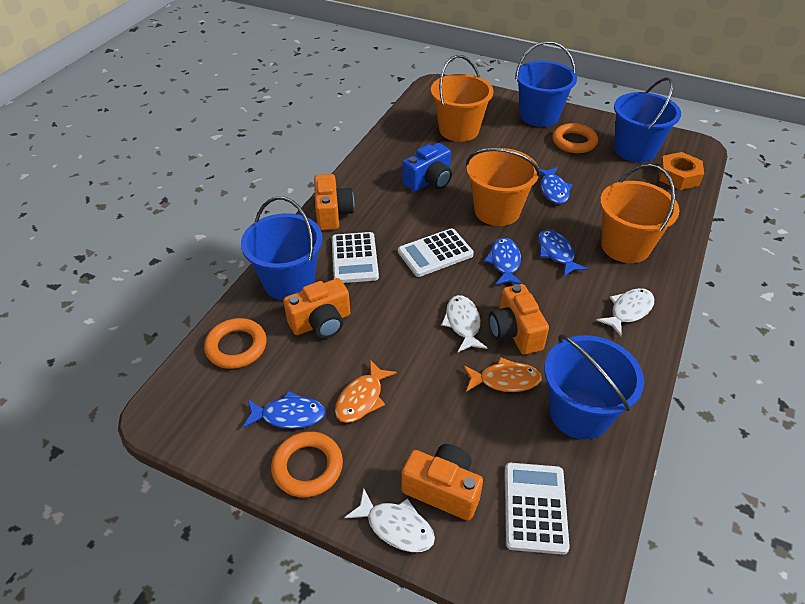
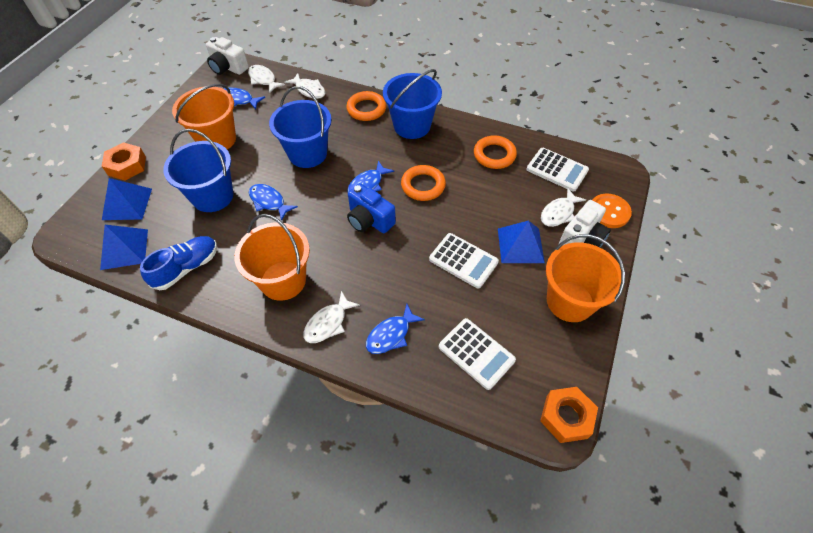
blue bucket: 4 -> 3
blue pyramid: 0 -> 3
blue shoe: 0 -> 1
orange button: 0 -> 1
orange camera: 4 -> 0
orange fish: 2 -> 0
orange nut: 1 -> 2
white camera: 0 -> 2
white fish: 3 -> 4

